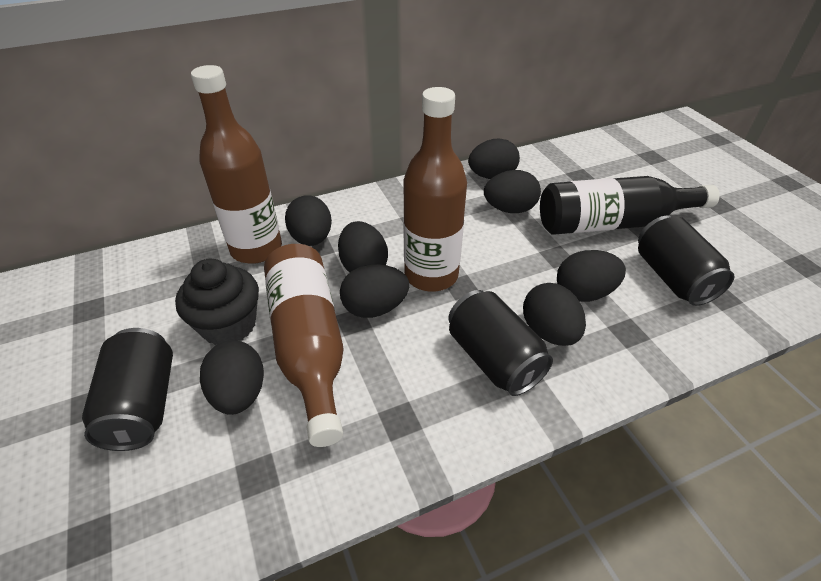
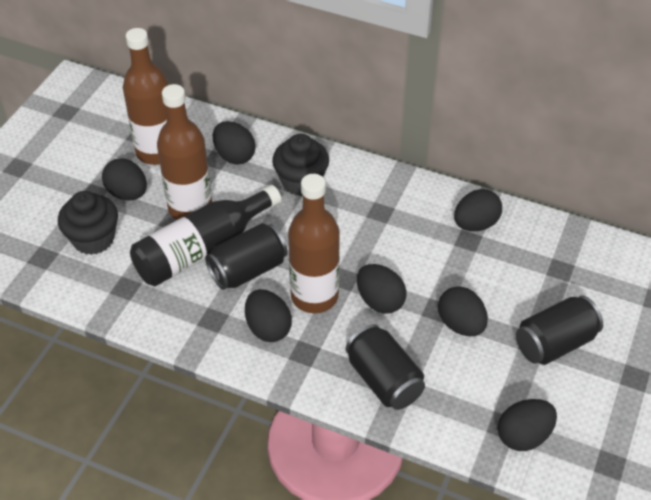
black cupcake: 1 -> 2
black egg: 8 -> 7

